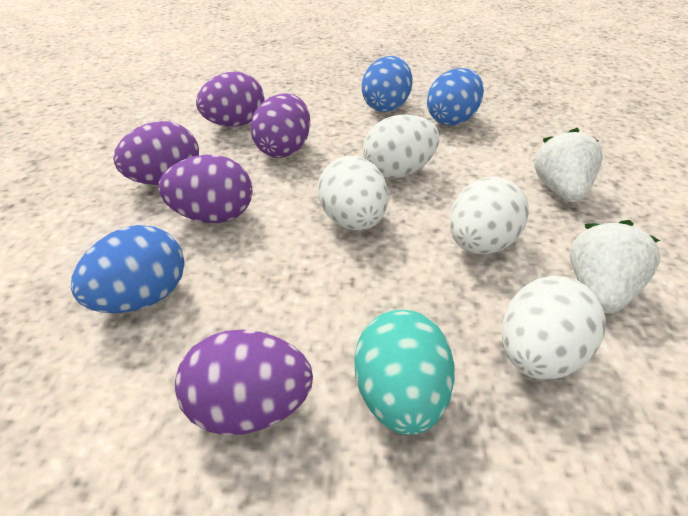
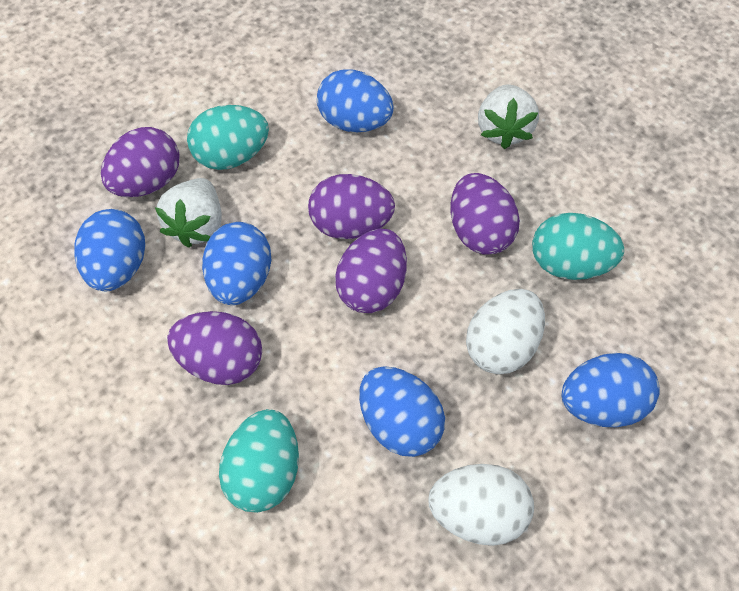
blue egg: 3 -> 5
turquoise egg: 1 -> 3
white egg: 4 -> 2

